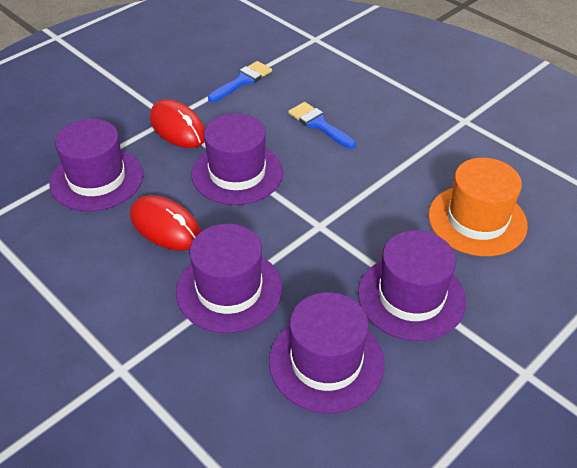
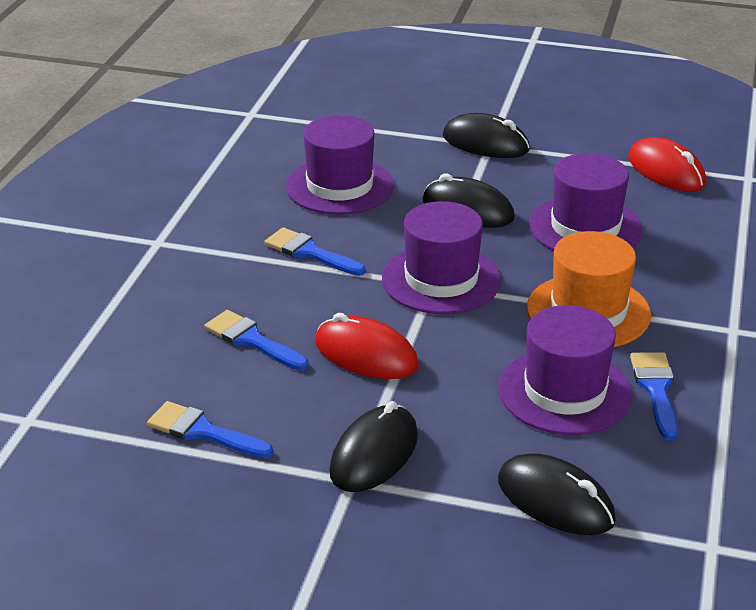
black mouse: 0 -> 4
blue brush: 2 -> 4
purple hat: 5 -> 4

